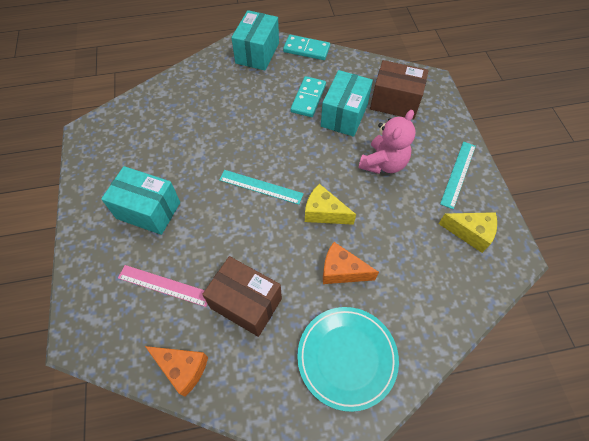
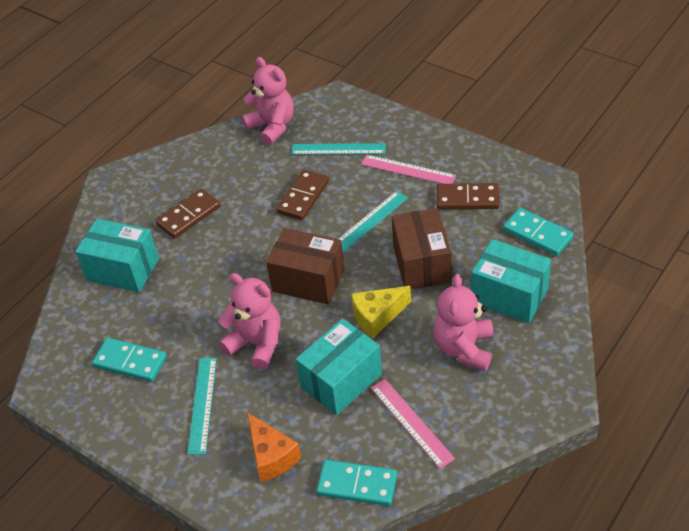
brown domino: 0 -> 3
orange cheese: 2 -> 1
pink ruler: 1 -> 2
pink teddy bear: 1 -> 3
turquoise domino: 2 -> 3
turquoise plate: 1 -> 0
turquoise ruler: 2 -> 3
yellow cheese: 2 -> 1

